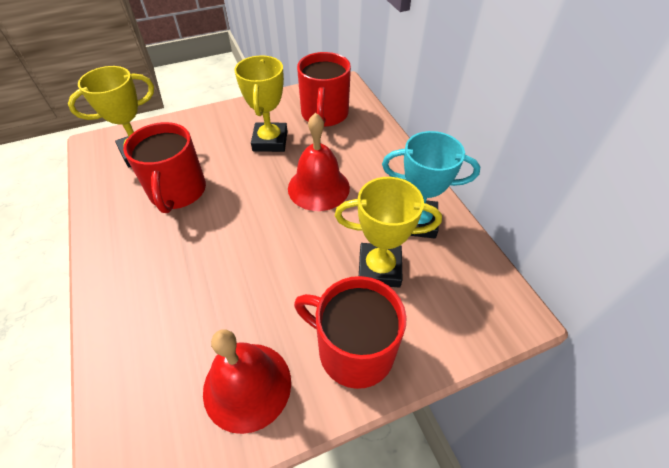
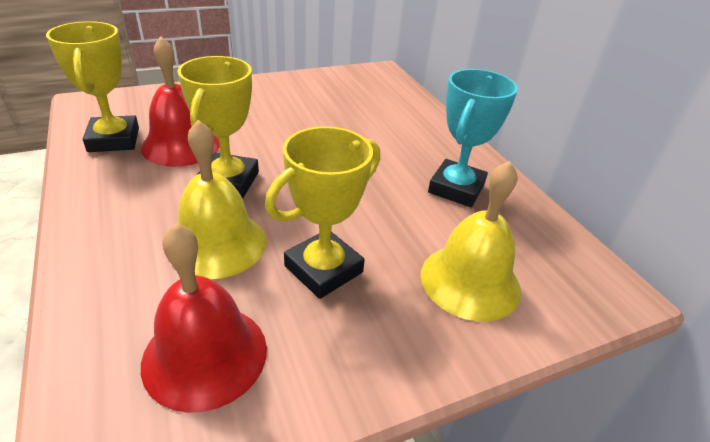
red mug: 3 -> 0
yellow bell: 0 -> 2

